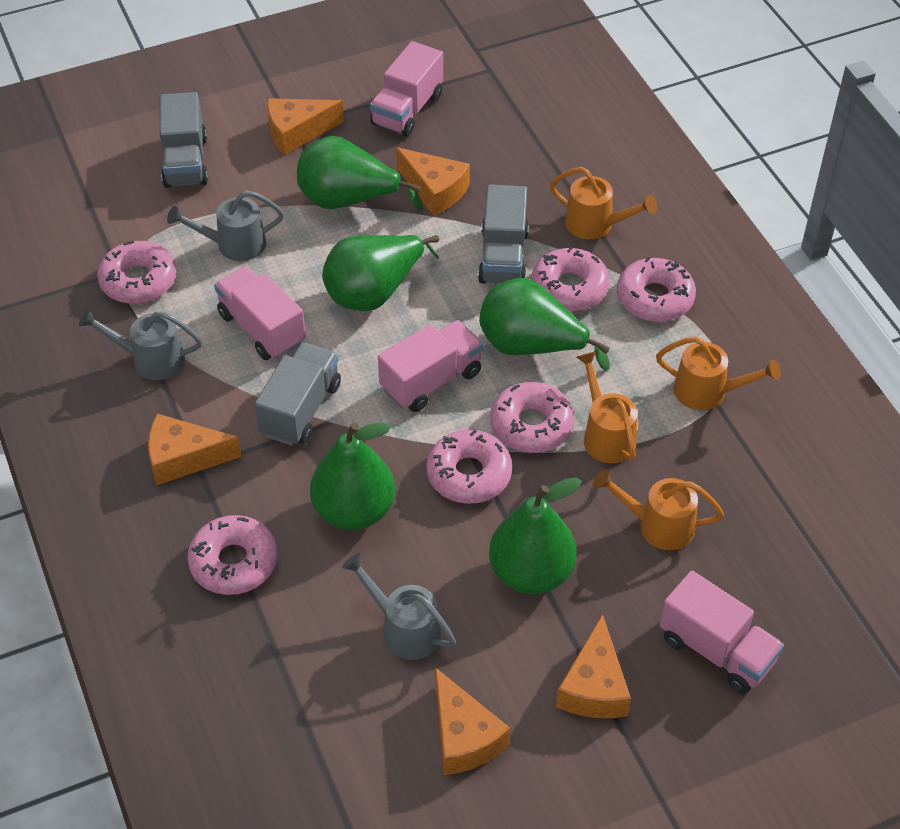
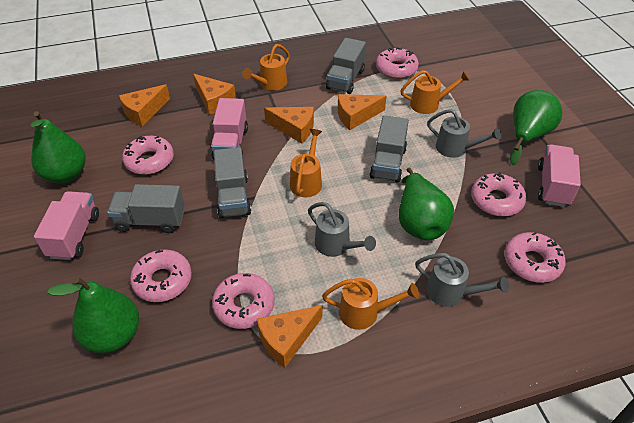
green pear: 5 -> 4
grey truck: 3 -> 4
pink truck: 4 -> 3

